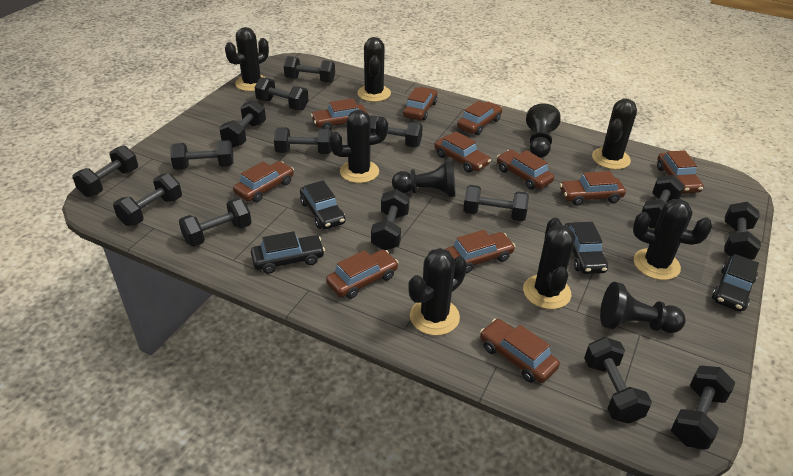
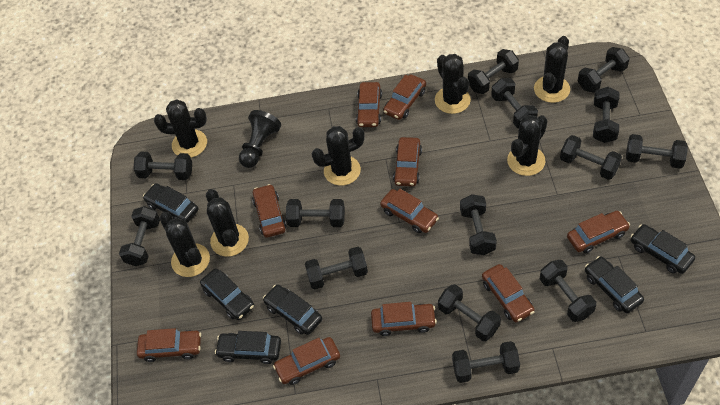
black car: 4 -> 6
black dumbbell: 15 -> 14
black pawn: 3 -> 1
brown car: 11 -> 10

